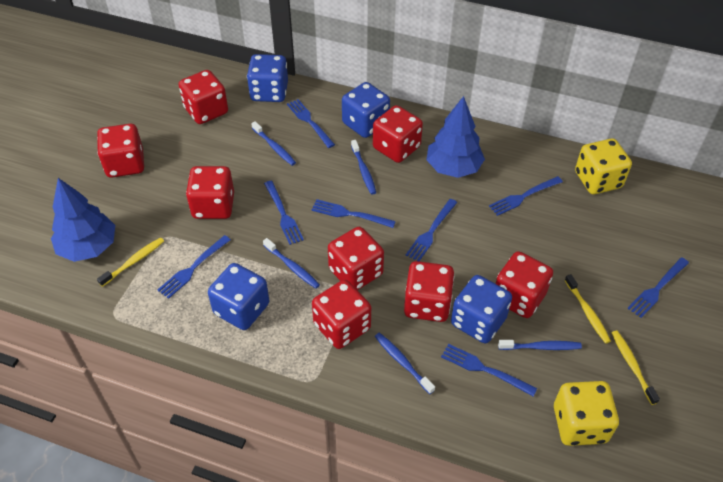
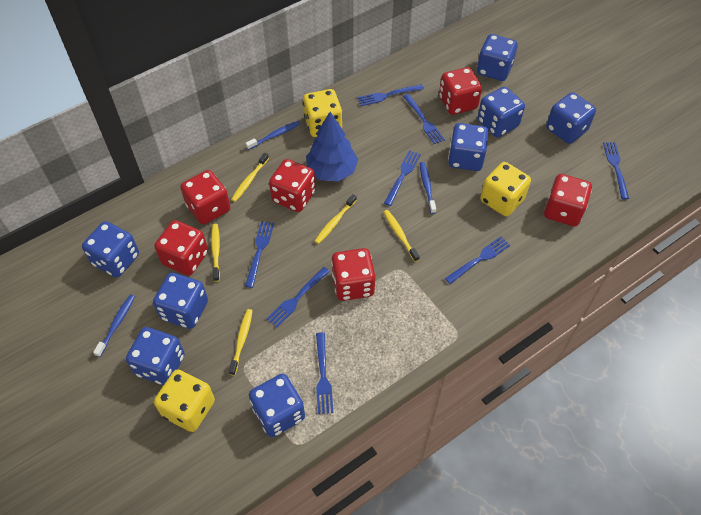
blue dice: 4 -> 8
blue toothbrush: 5 -> 3
blue tree: 2 -> 1
red dice: 8 -> 6
yellow dice: 2 -> 3
yellow toothbrush: 3 -> 5

